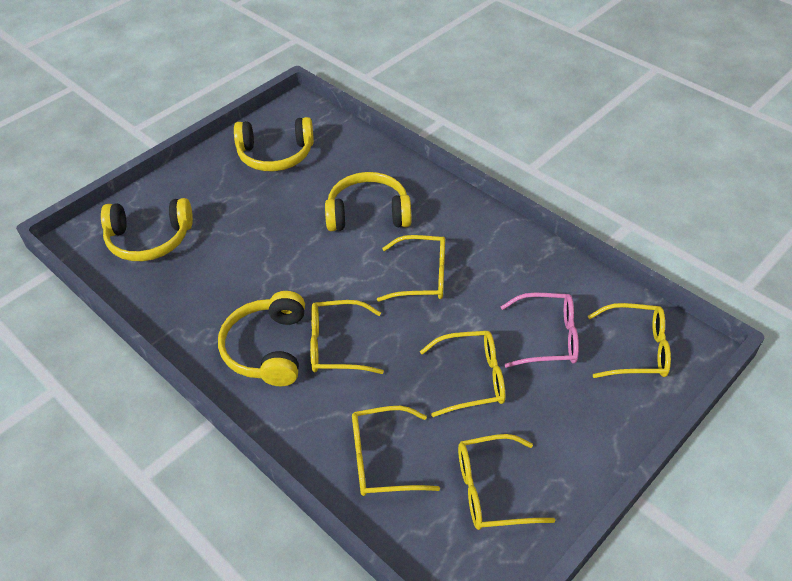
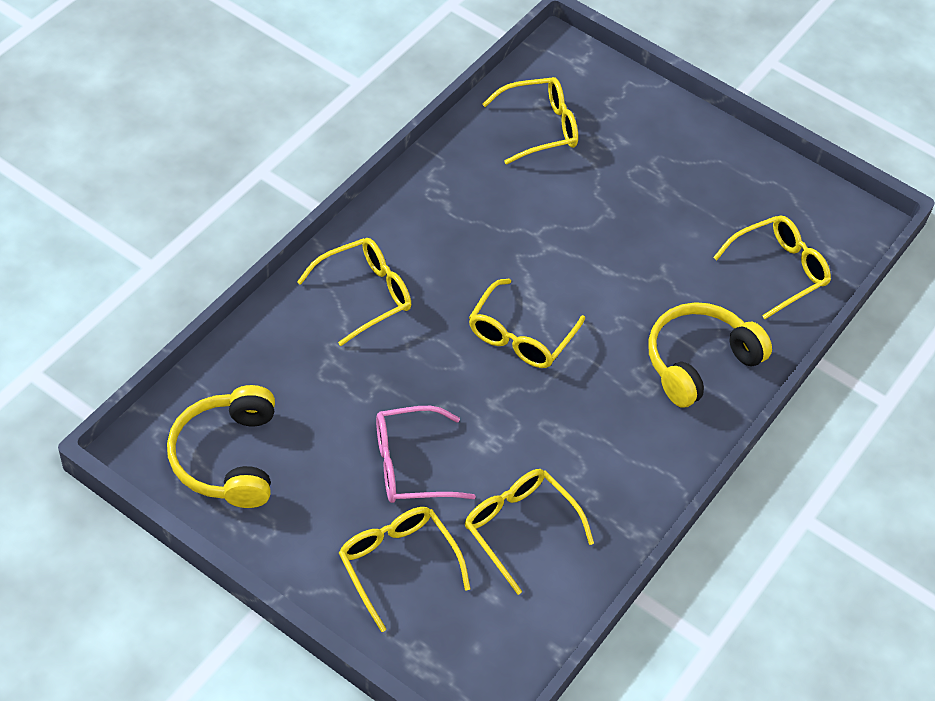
yellow headphones: 4 -> 2

